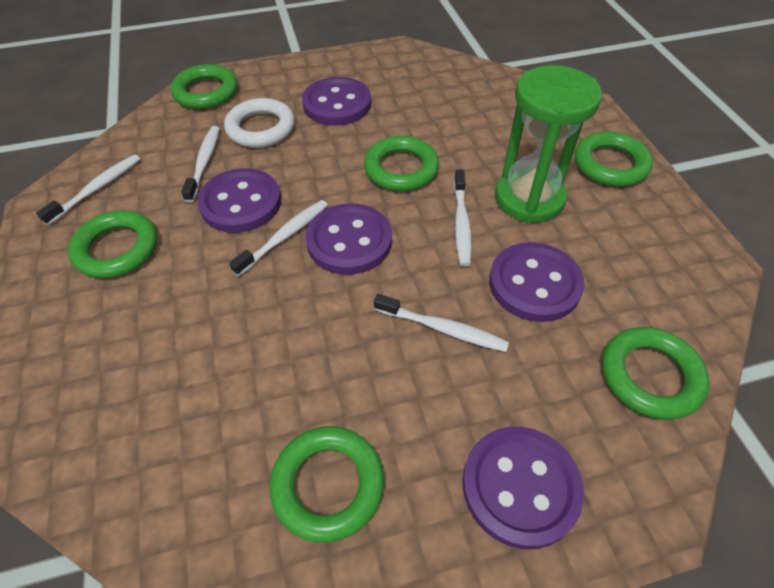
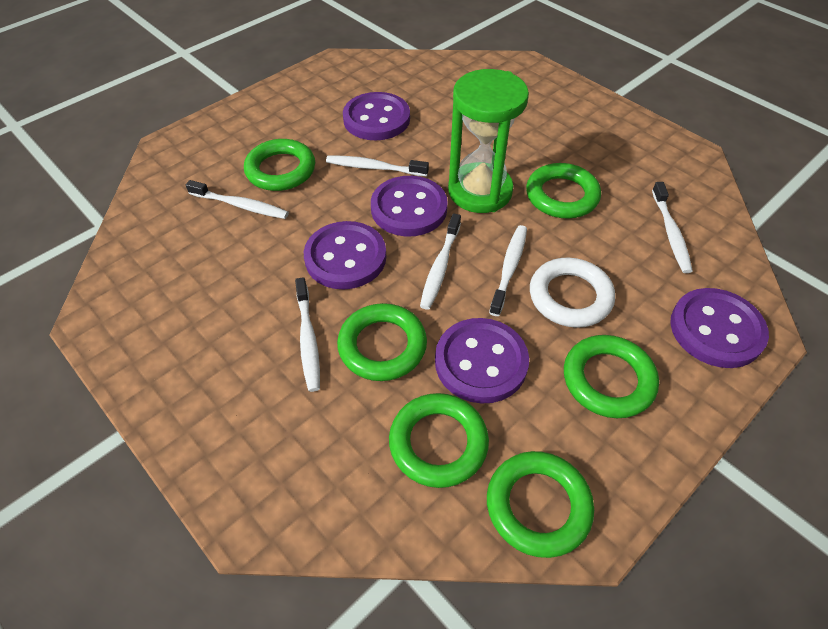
white toothbrush: 5 -> 6

